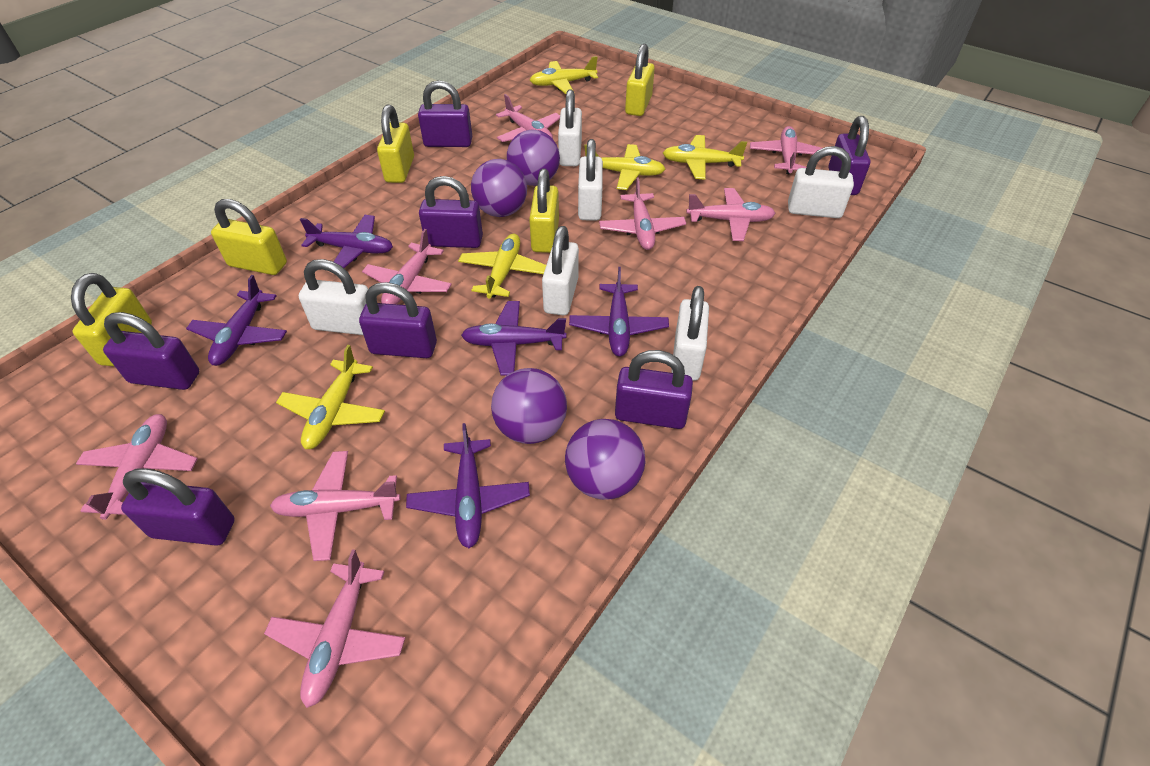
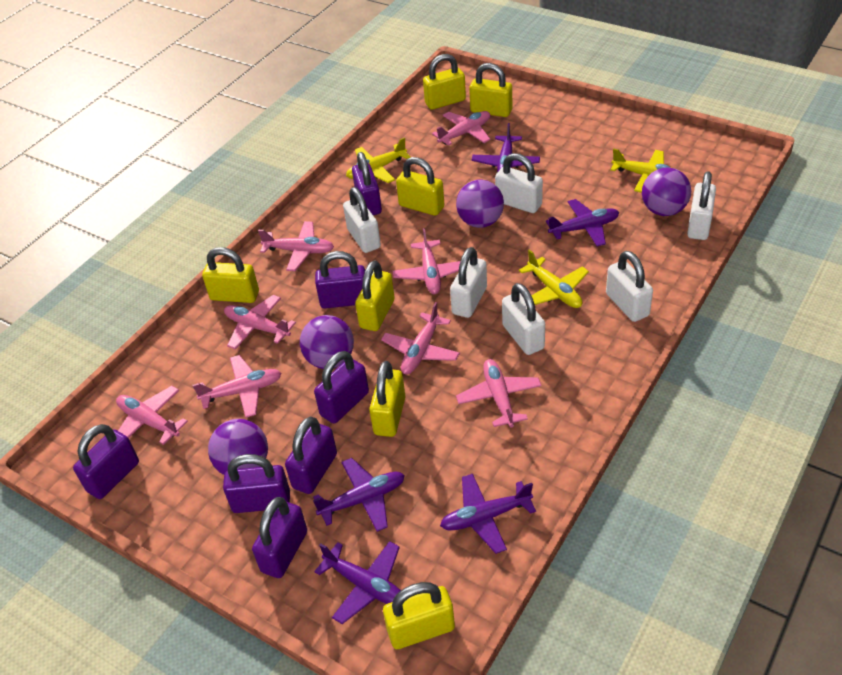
yellow padlock: 5 -> 7
yellow plane: 5 -> 3

